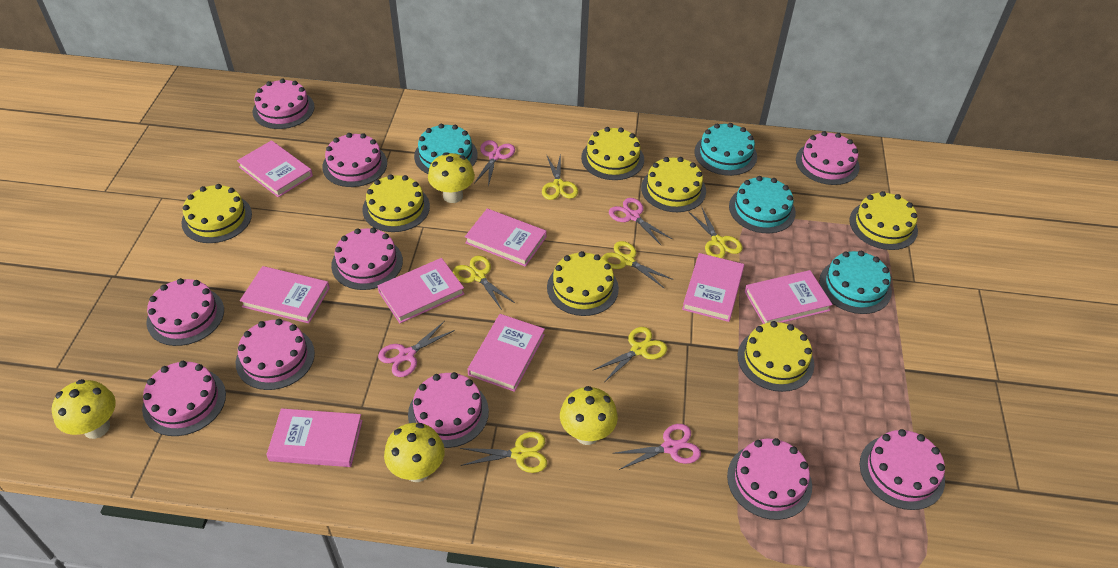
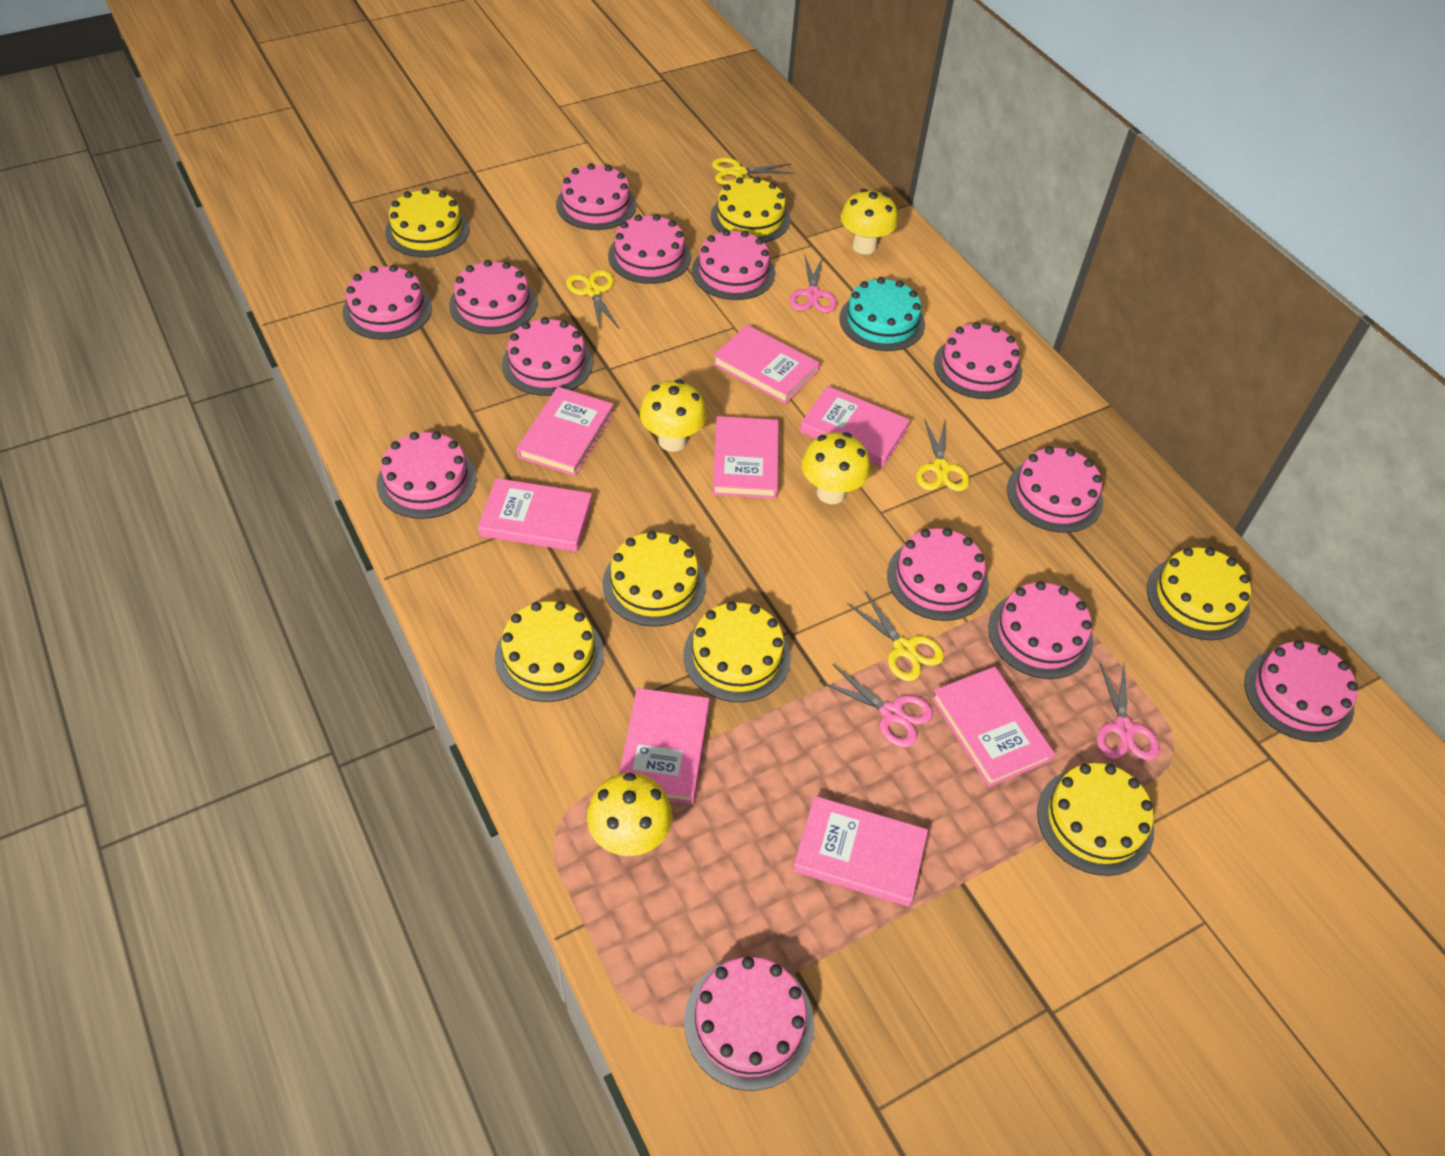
pink cake: 10 -> 13
pink scissors: 4 -> 3
turquoise cake: 4 -> 1
yellow scissors: 6 -> 4

